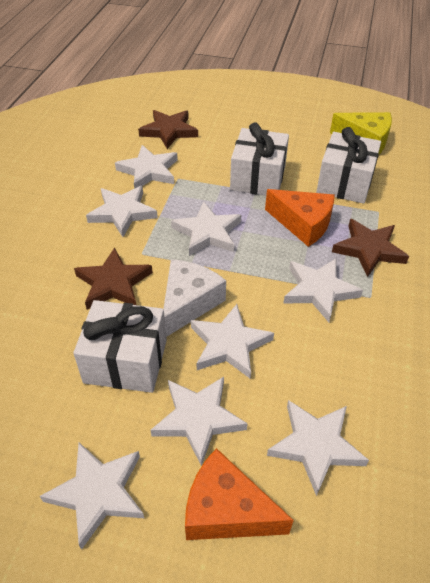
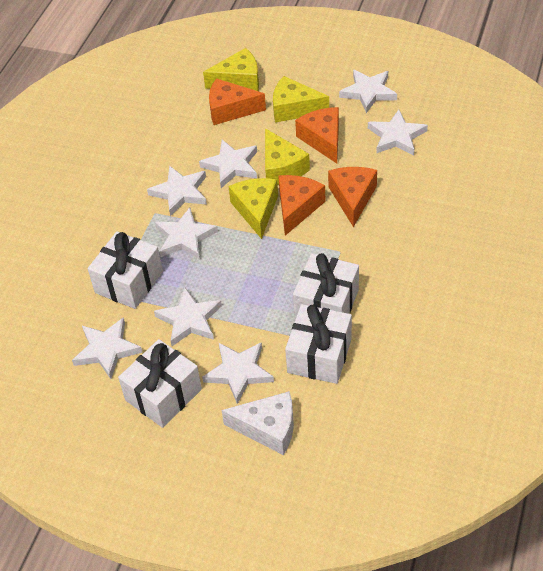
brown star: 3 -> 0
orange cheese: 2 -> 4
white gift: 3 -> 4
yellow cheese: 1 -> 4

